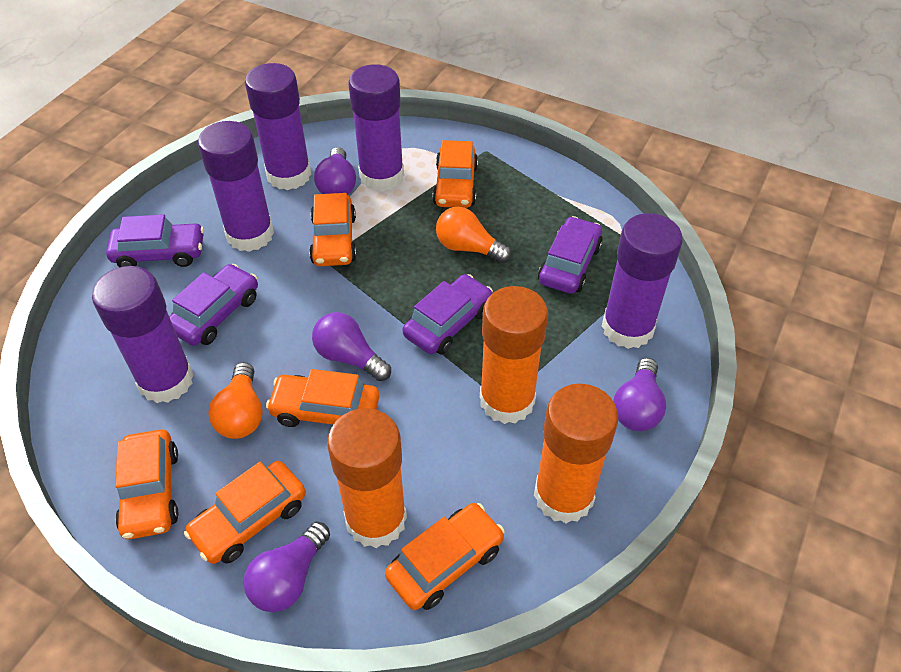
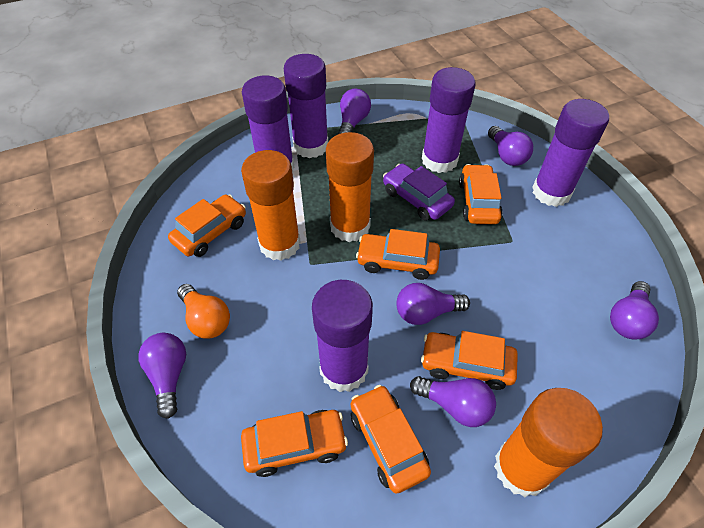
orange light bulb: 2 -> 1
purple car: 4 -> 1
purple light bulb: 4 -> 6

